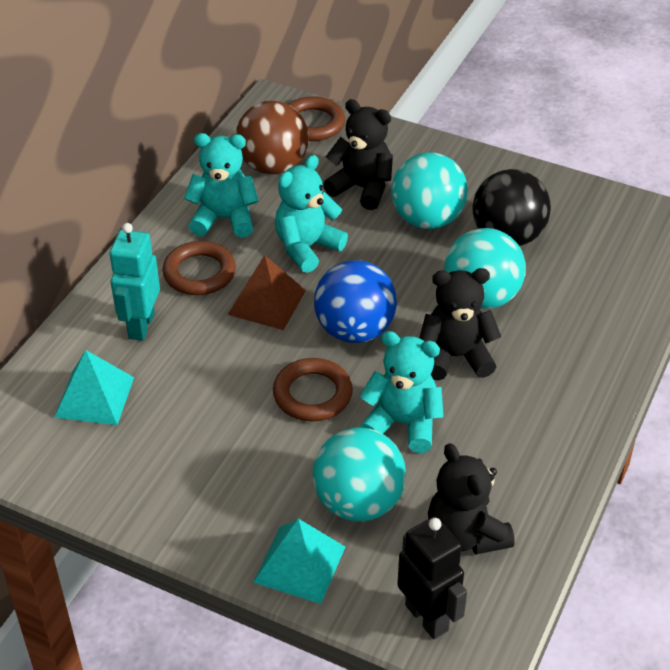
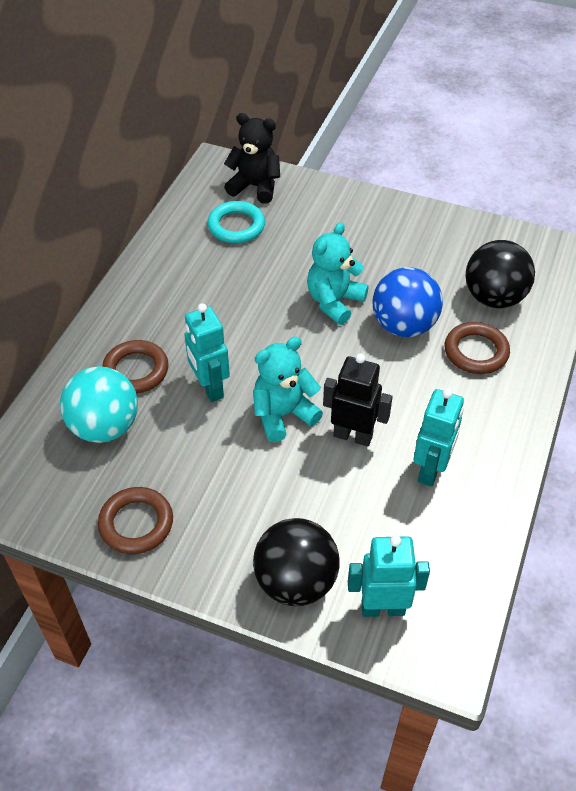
black ball: 1 -> 2
black teddy bear: 3 -> 1
brown ball: 1 -> 0
brown pyramid: 1 -> 0
turquoise ball: 3 -> 1
turquoise pyramid: 2 -> 0
turquoise ring: 0 -> 1
turquoise robot: 1 -> 3
turquoise teddy bear: 3 -> 2

